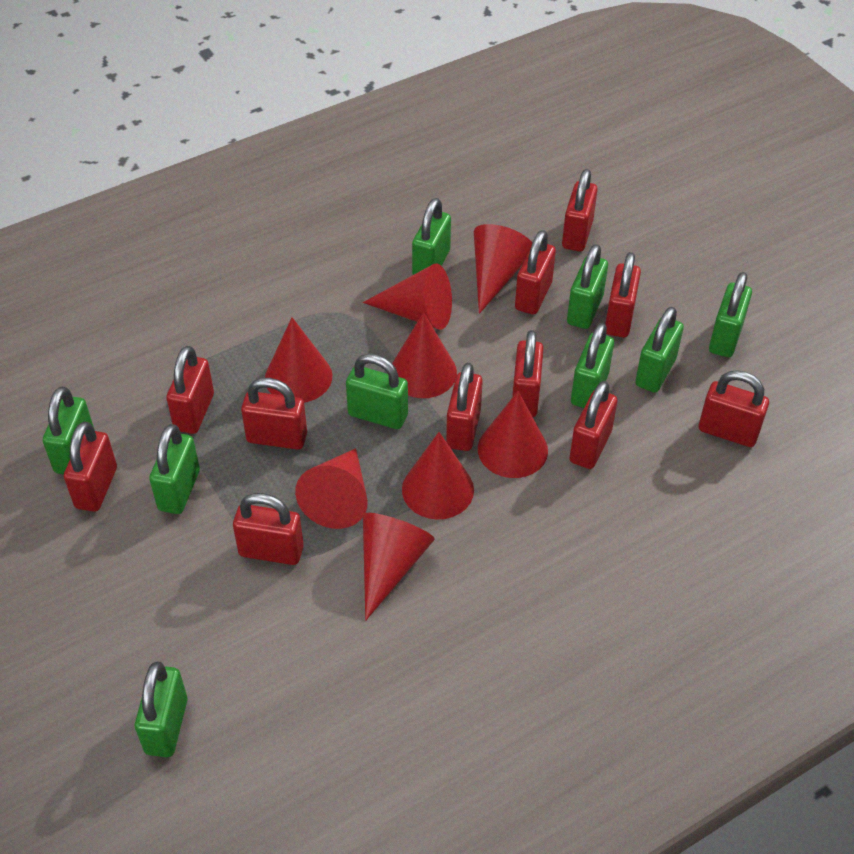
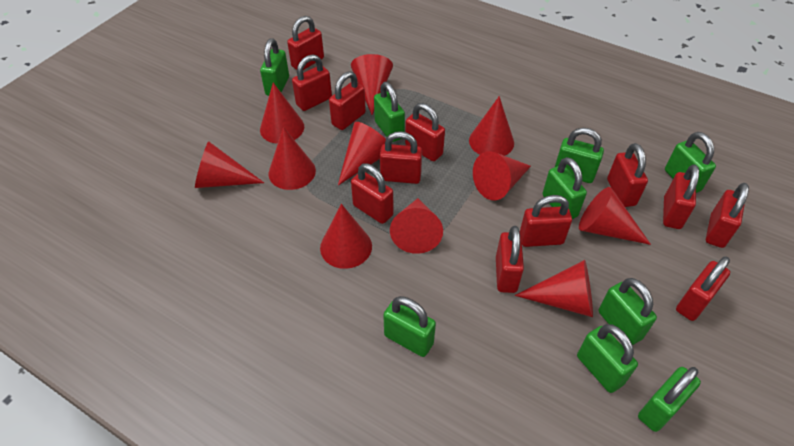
red cone: 8 -> 11
red padlock: 11 -> 12

